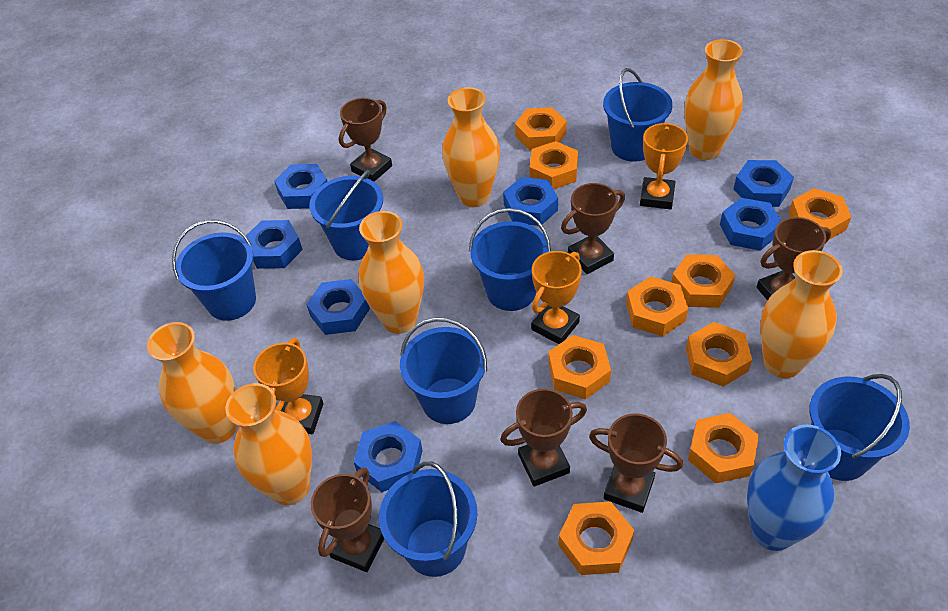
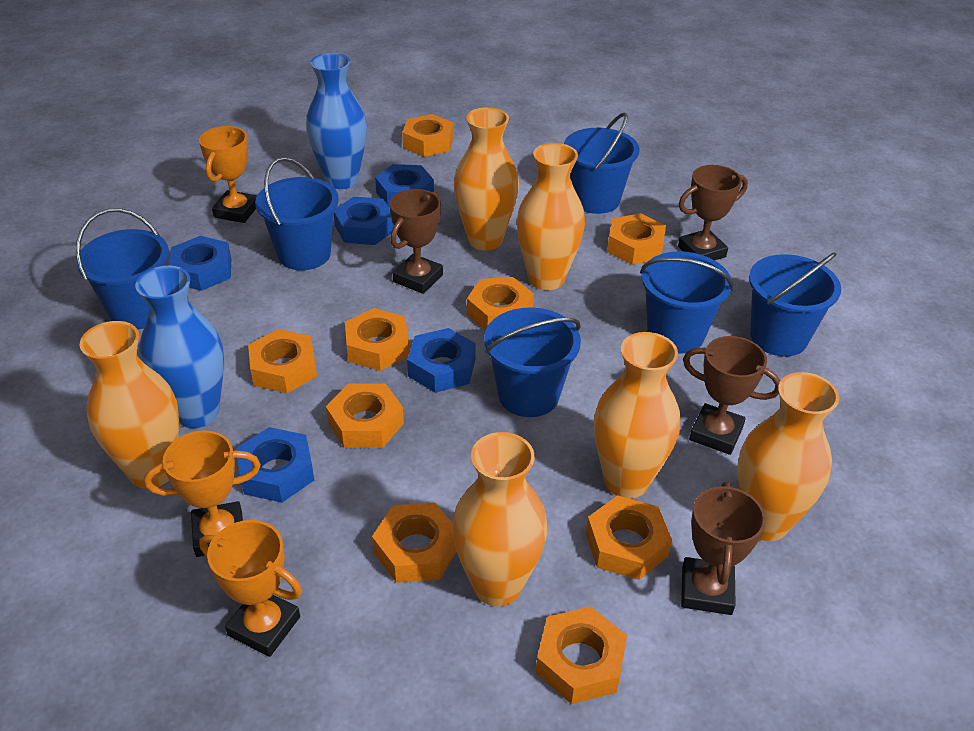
blue bucket: 7 -> 6
blue nut: 7 -> 5
blue vase: 1 -> 2
brown trophy: 6 -> 4

